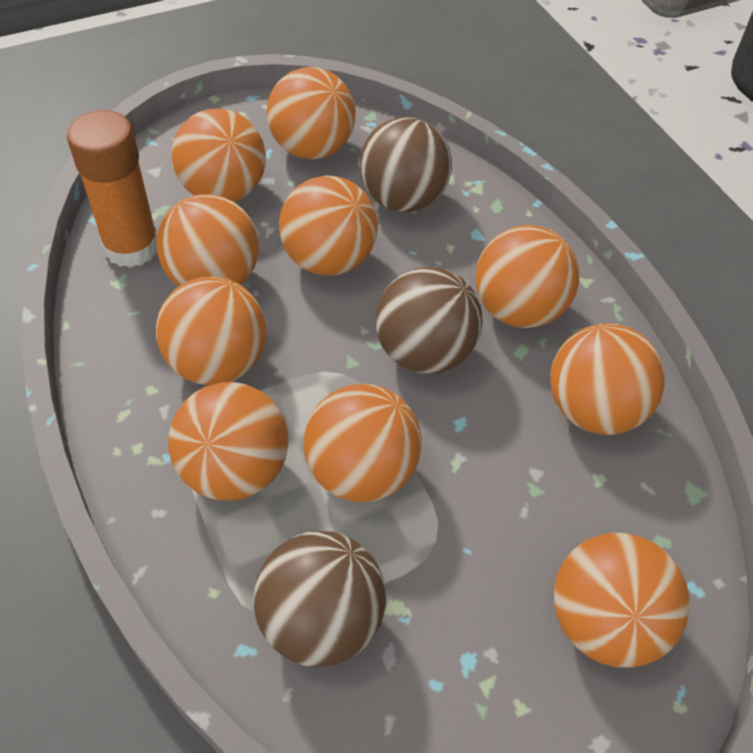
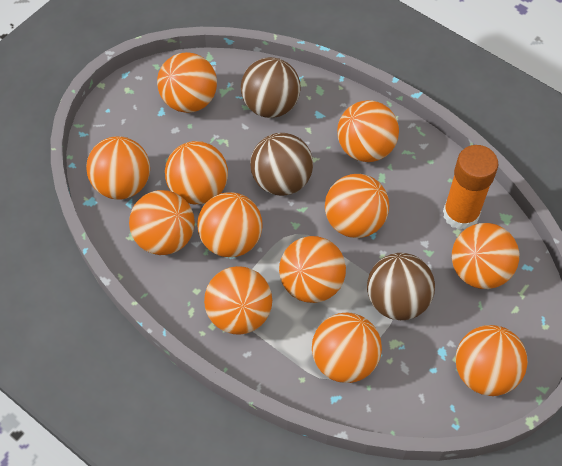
orange ball: 10 -> 12

